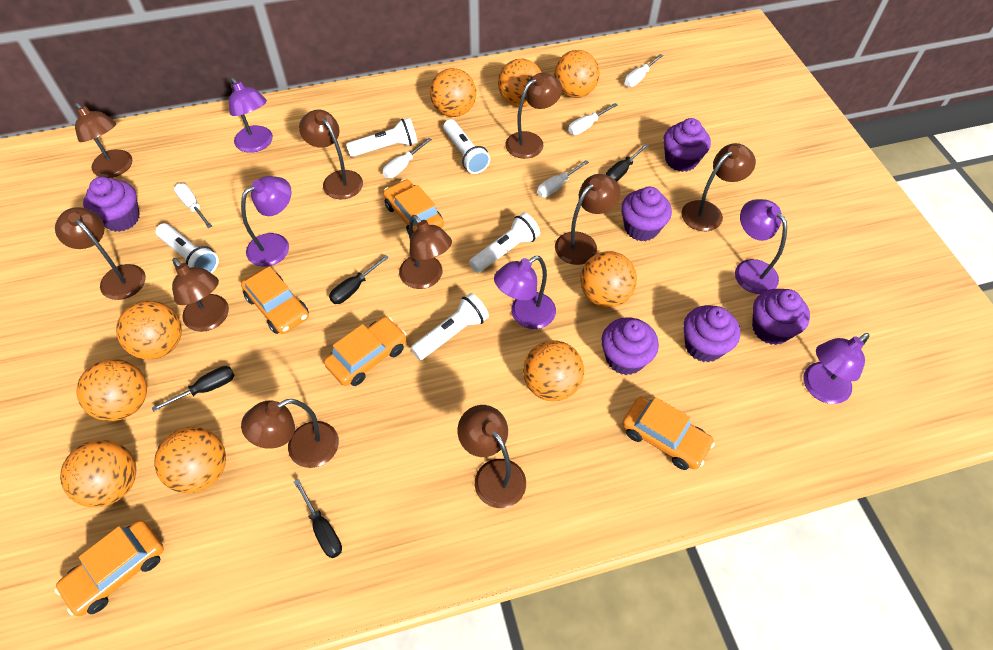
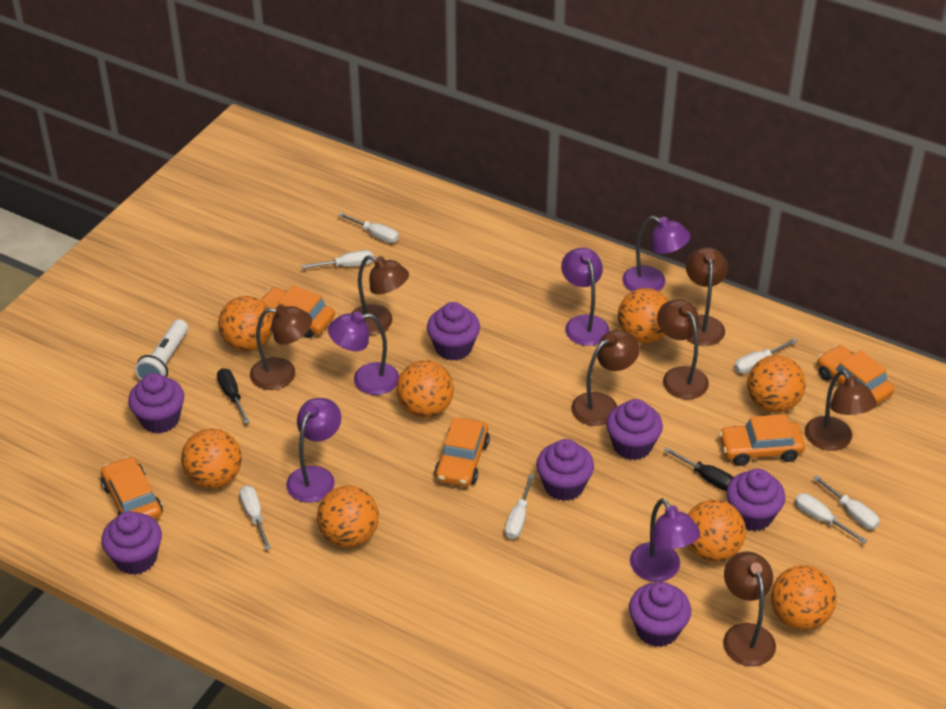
black screwdriver: 4 -> 2
brown lamp: 10 -> 7
orange ball: 9 -> 8
purple cupcake: 6 -> 7
white flashlight: 5 -> 1
white screwdriver: 5 -> 7

